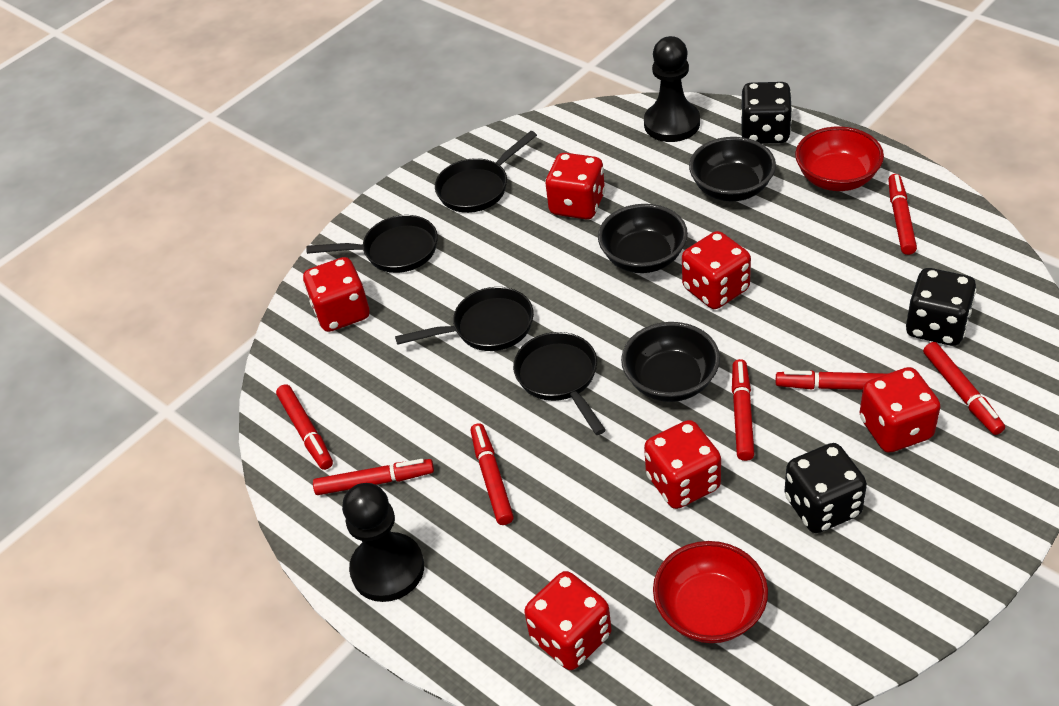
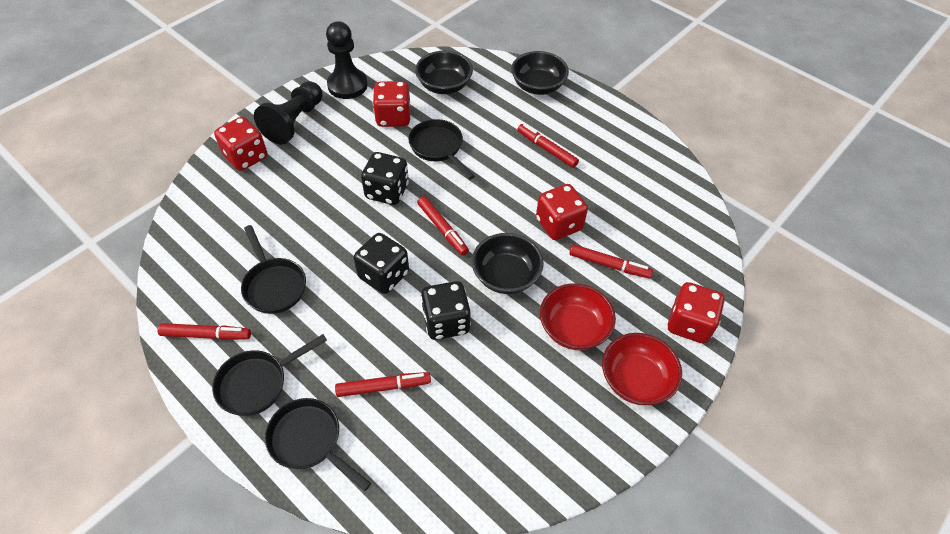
red dice: 6 -> 4
red marker: 7 -> 5

